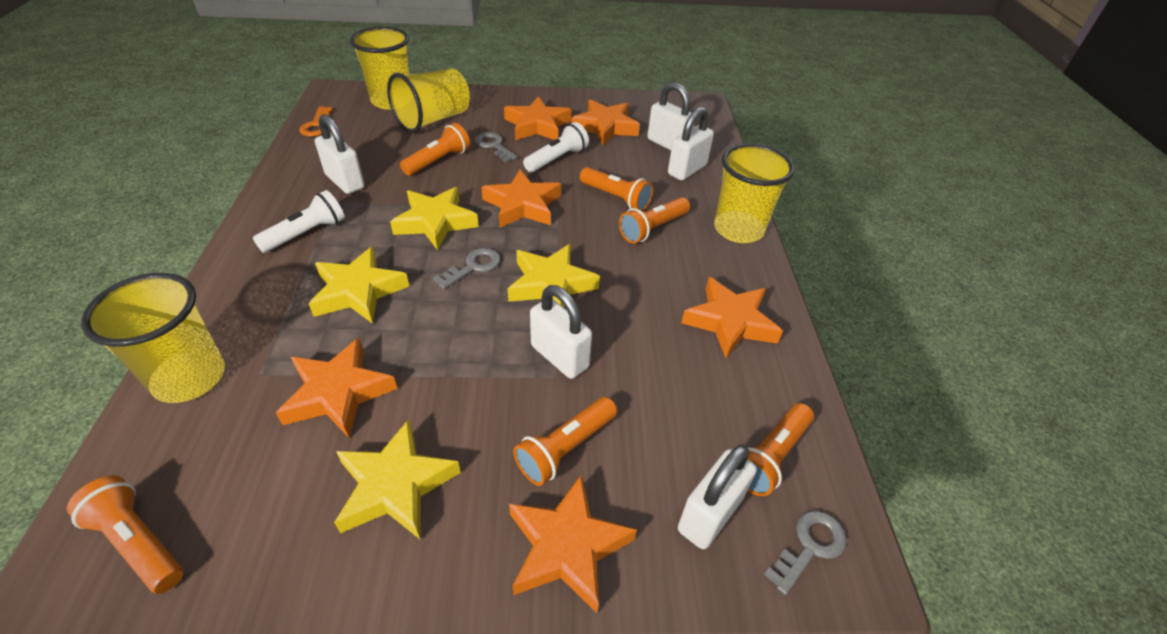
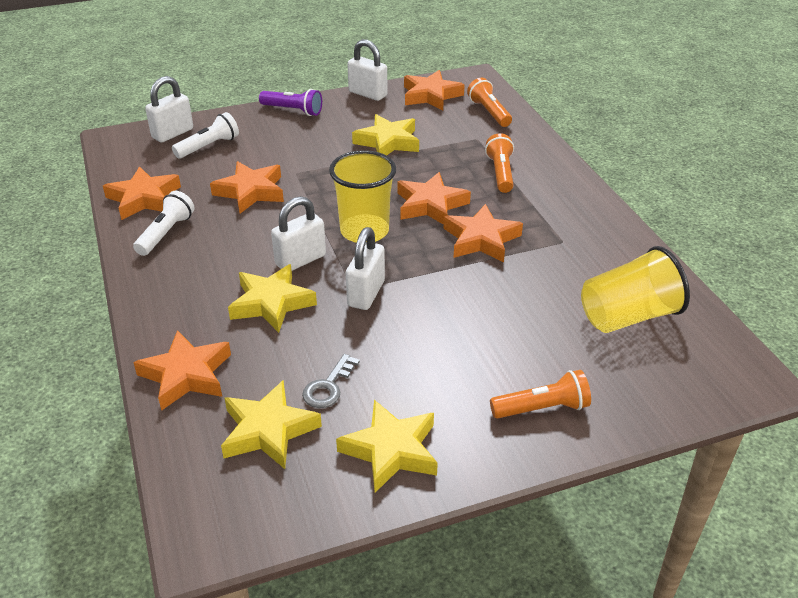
grey key: 3 -> 1
orange flashlight: 6 -> 3
orange key: 1 -> 0
purple flashlight: 0 -> 1
white padlock: 5 -> 4
yellow cup: 4 -> 2

